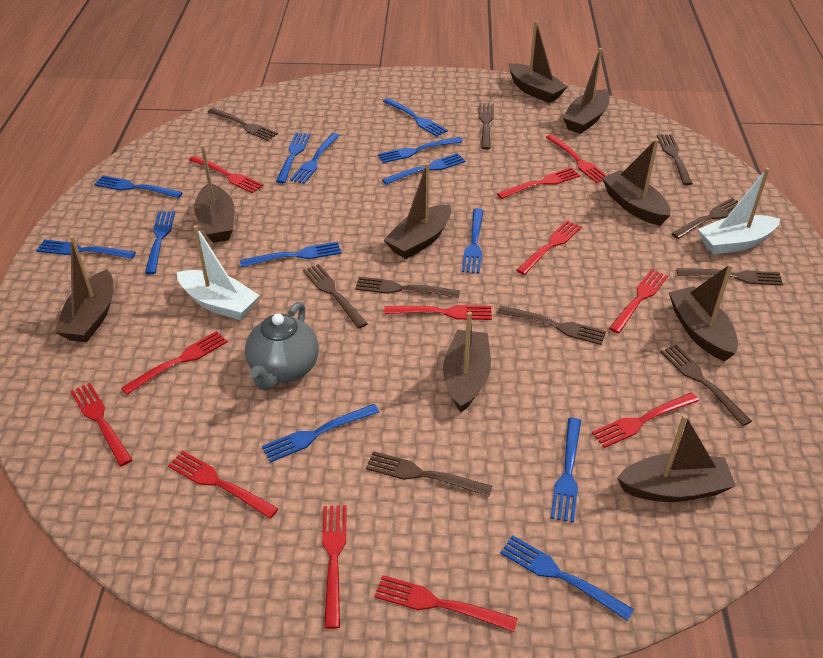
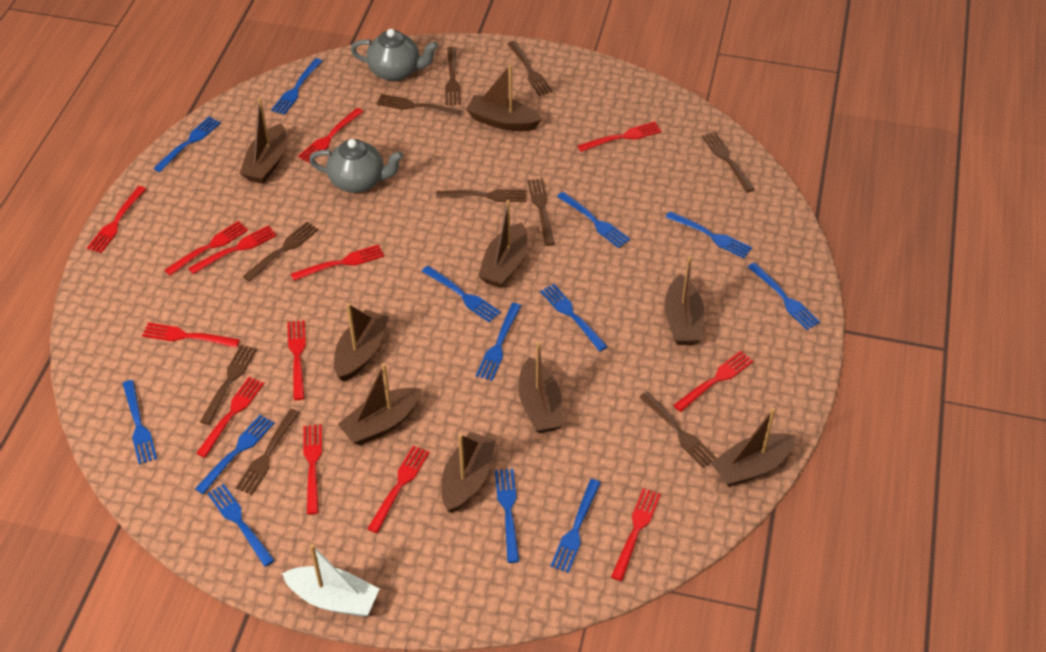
grey teapot: 1 -> 2
red fork: 12 -> 13
white boat: 2 -> 1

